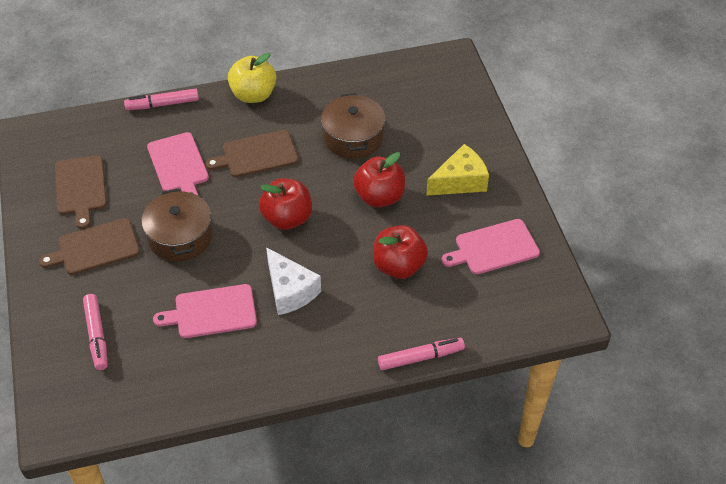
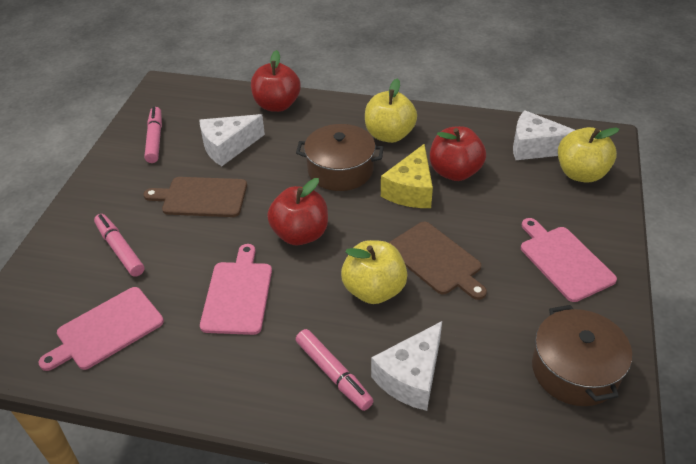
brown cutting board: 3 -> 2
white cheese: 1 -> 3
yellow apple: 1 -> 3

